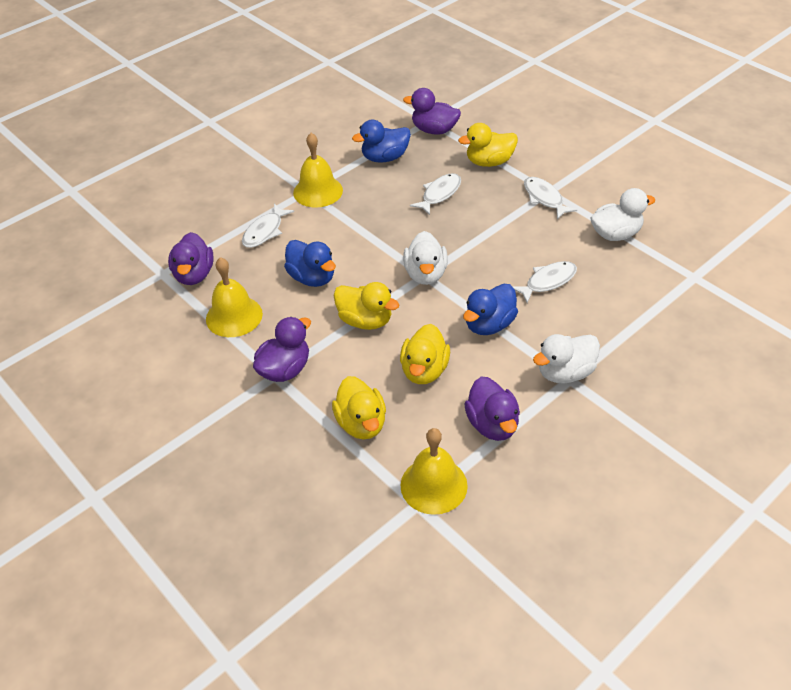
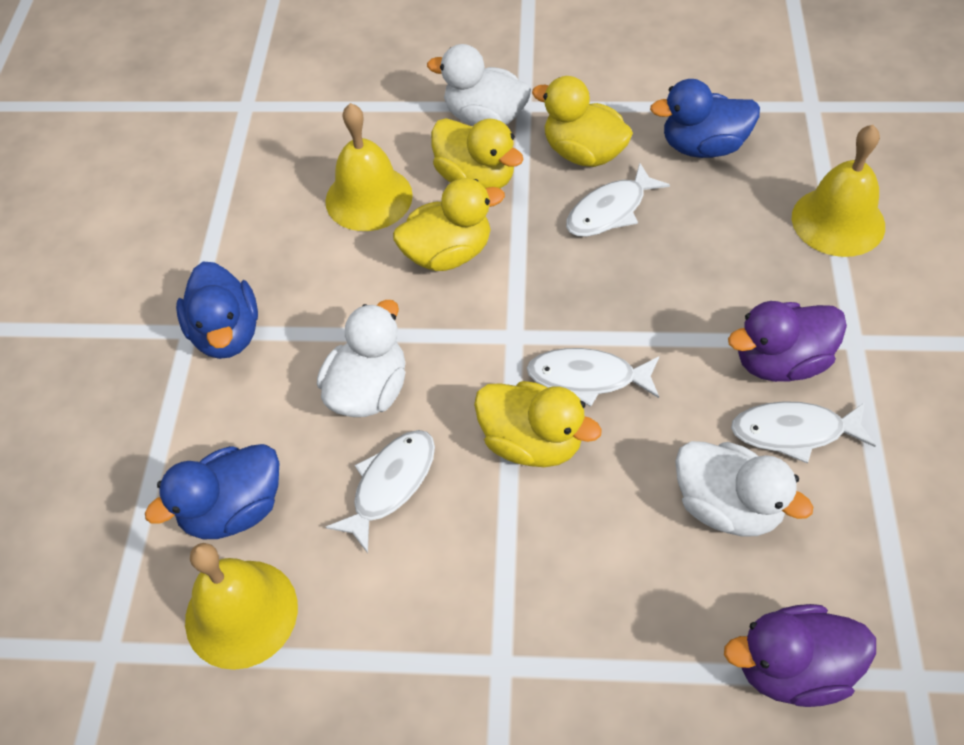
purple duck: 4 -> 2

